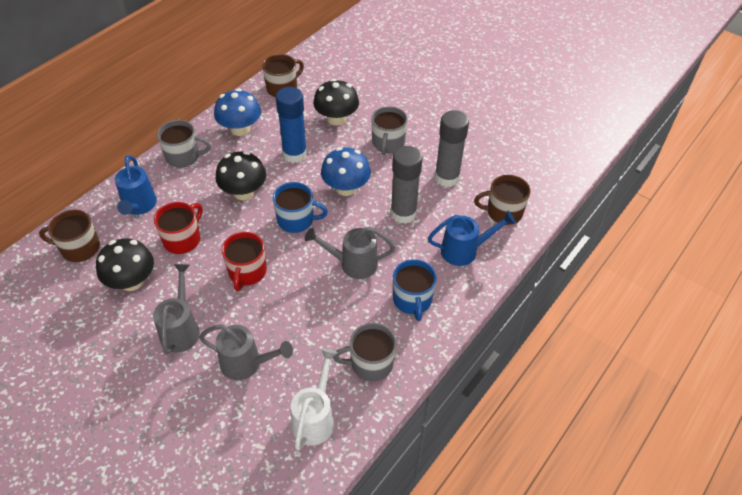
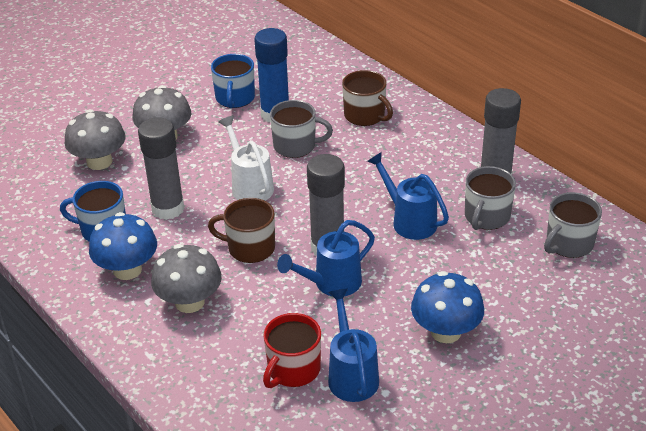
black mushroom: 3 -> 0
blue watering can: 2 -> 3
brown mug: 3 -> 2
grey glue stick: 2 -> 3
grey mushroom: 0 -> 3
grey watering can: 3 -> 0
red mug: 2 -> 1

